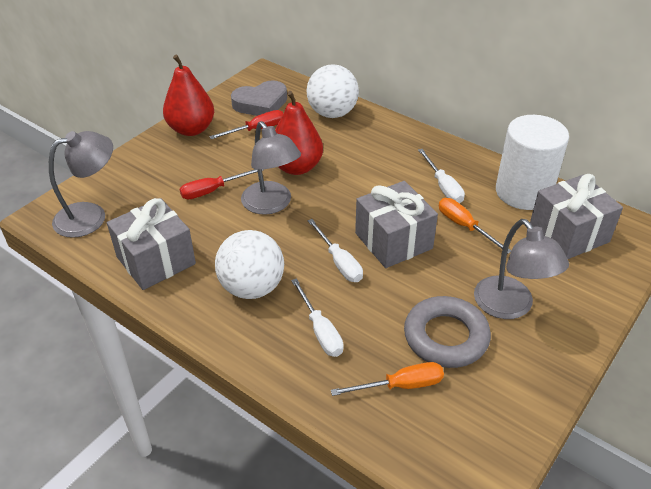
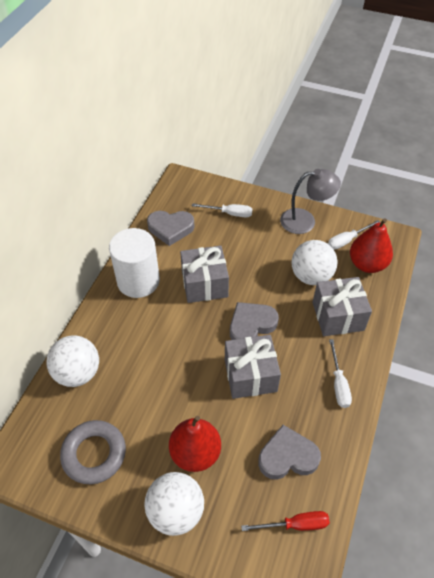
grey heart: 1 -> 3
grey lamp: 3 -> 1
orange screwdriver: 2 -> 0
red screwdriver: 2 -> 1
white ball: 2 -> 3

